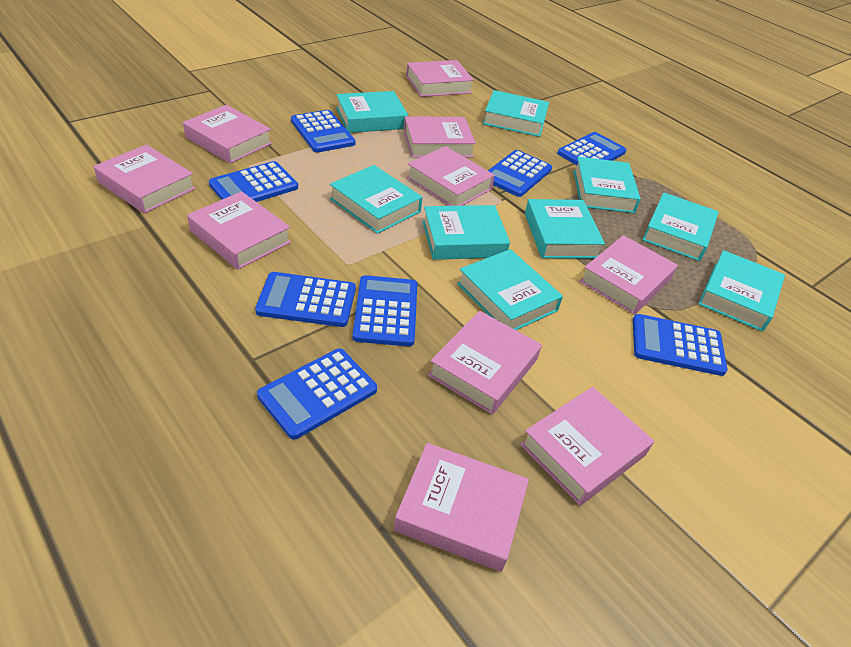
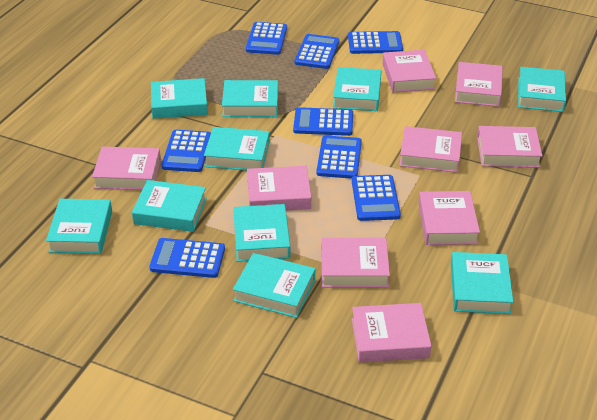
pink book: 10 -> 9
turquoise book: 9 -> 10

